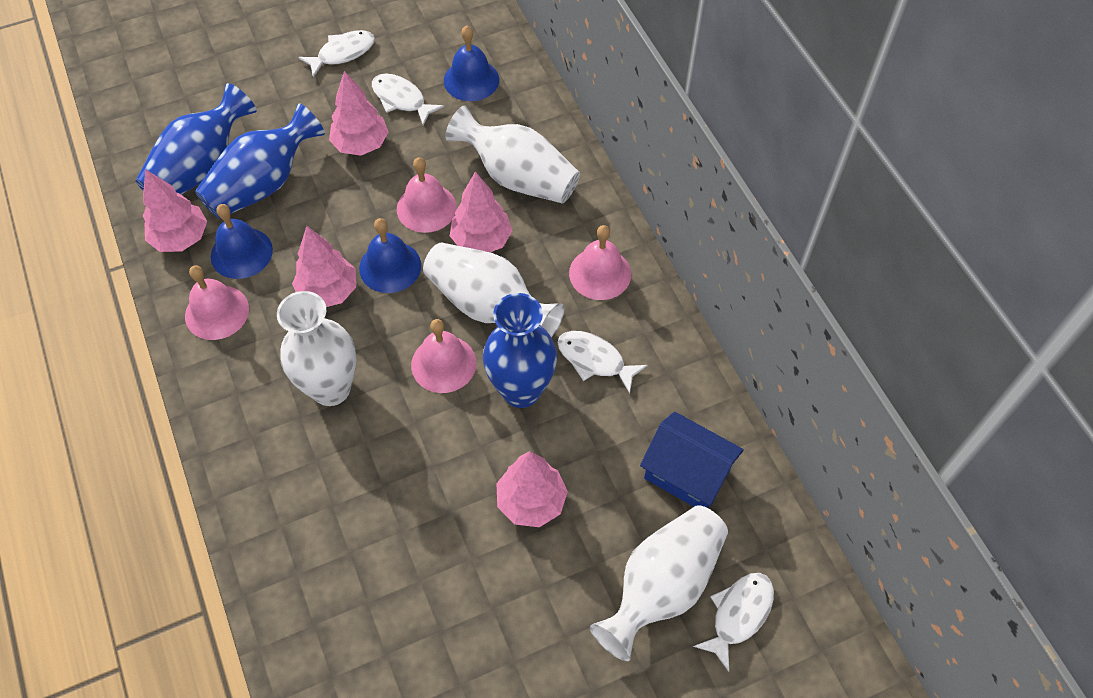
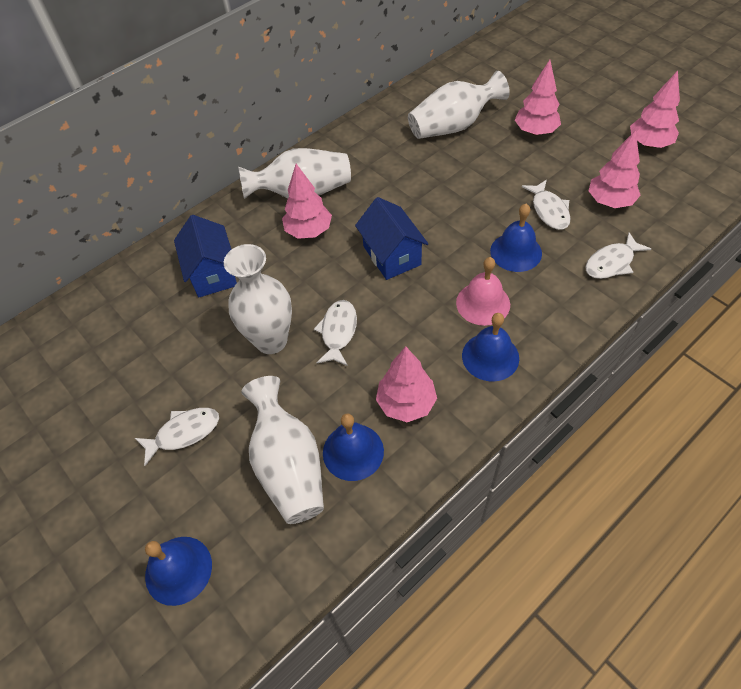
blue bell: 3 -> 4
blue house: 1 -> 2
blue vase: 3 -> 0
pink bell: 4 -> 1

